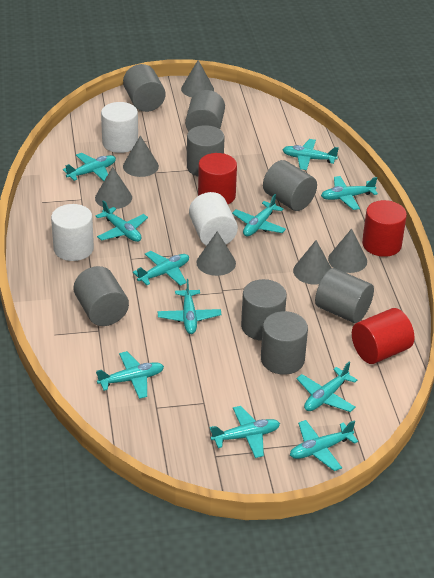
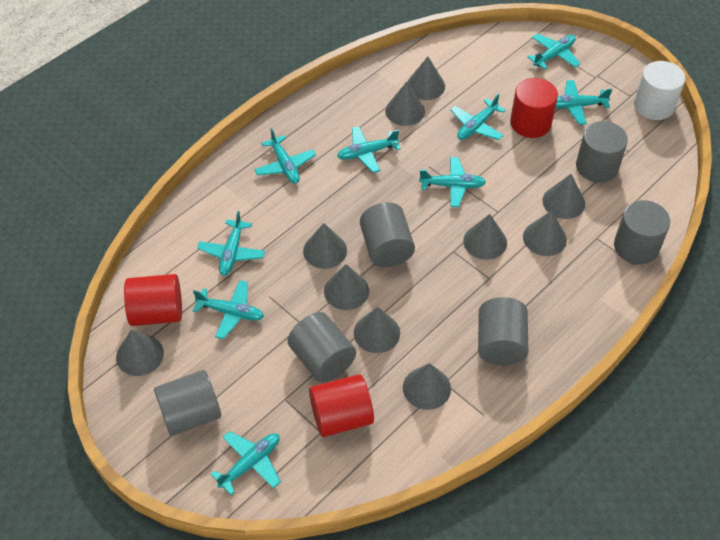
grey cone: 6 -> 10
grey cylinder: 8 -> 6
turquoise plane: 11 -> 9
white cylinder: 3 -> 1

